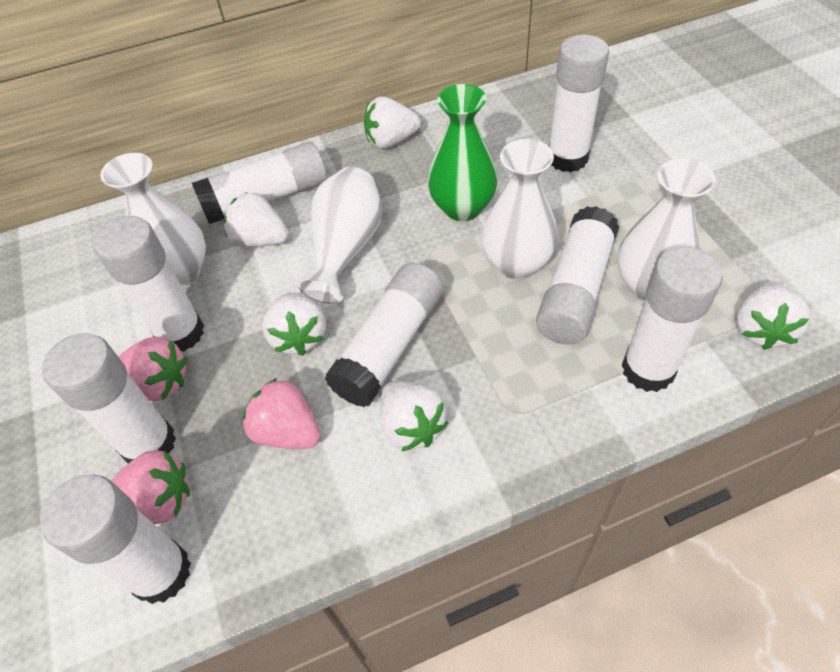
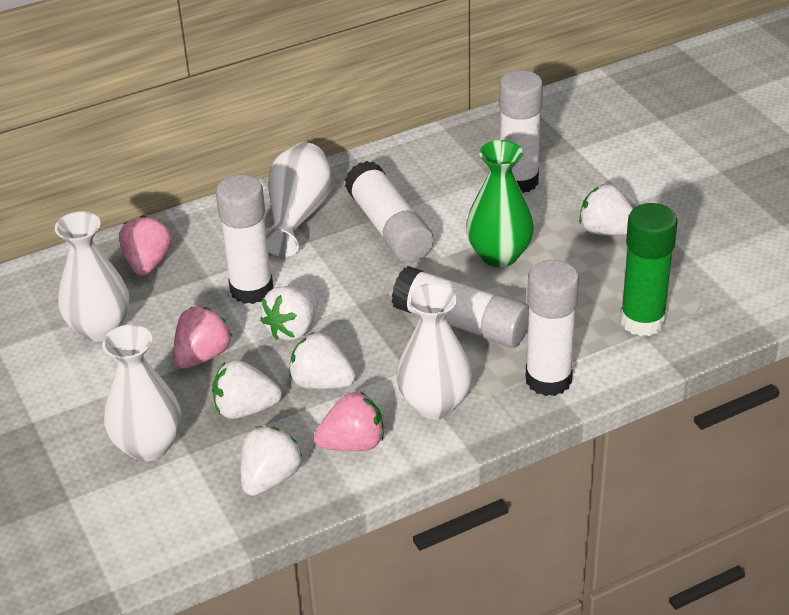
green glue stick: 0 -> 1
white glue stick: 8 -> 5

